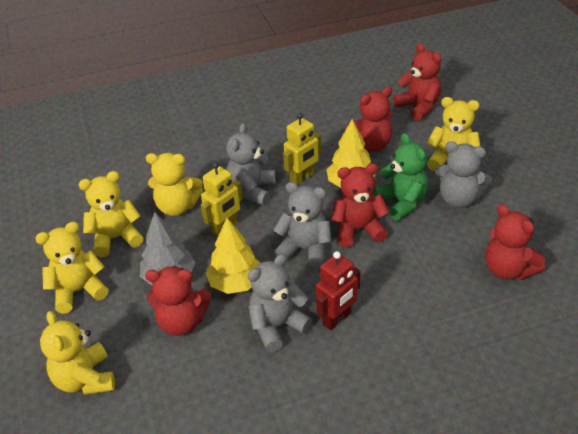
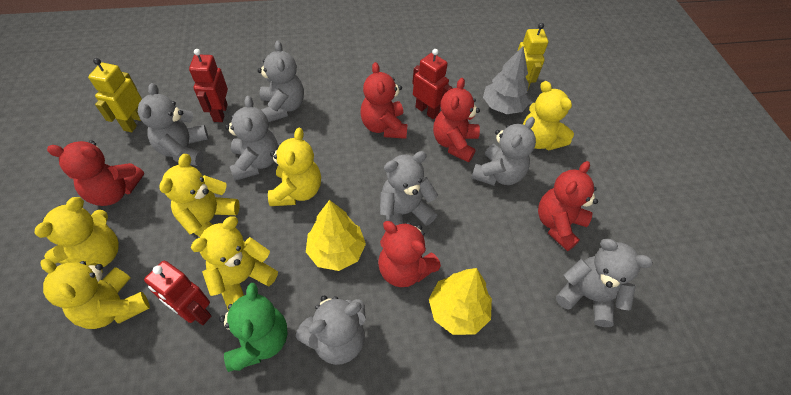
grey teddy bear: 4 -> 7
red robot: 1 -> 3
yellow teddy bear: 5 -> 6

